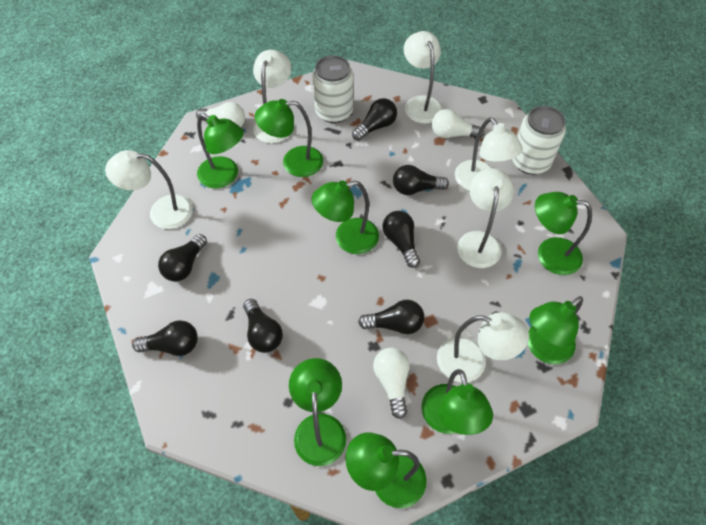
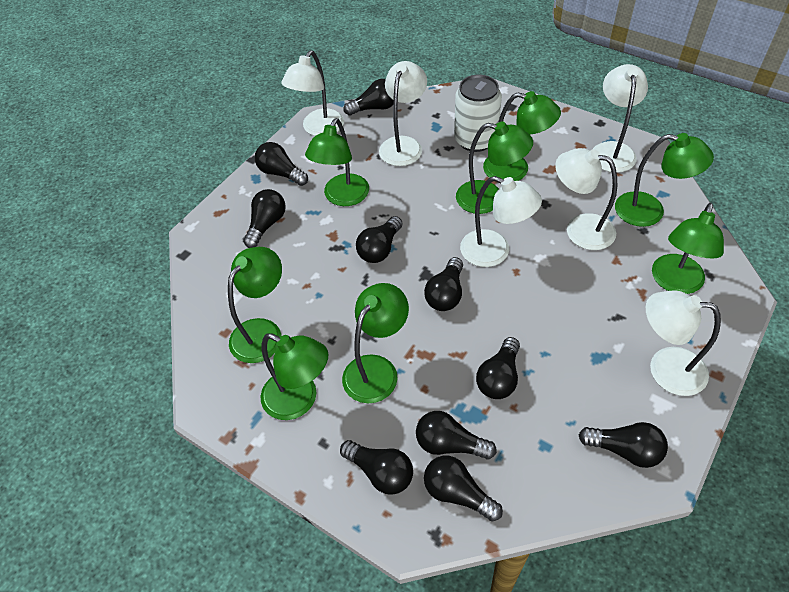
black light bulb: 7 -> 10
white can: 2 -> 1
white light bulb: 3 -> 0

